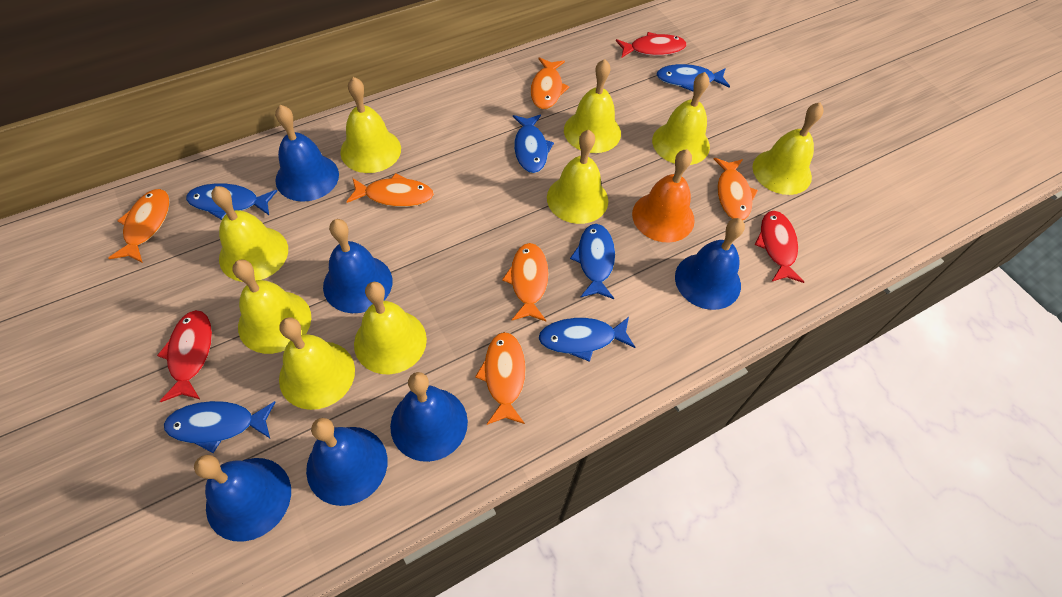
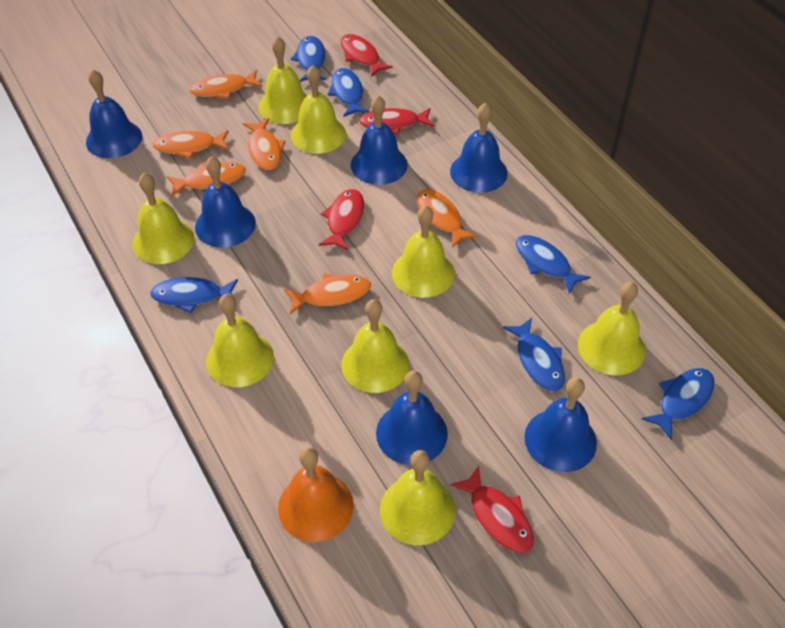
red fish: 3 -> 4
yellow bell: 9 -> 8

